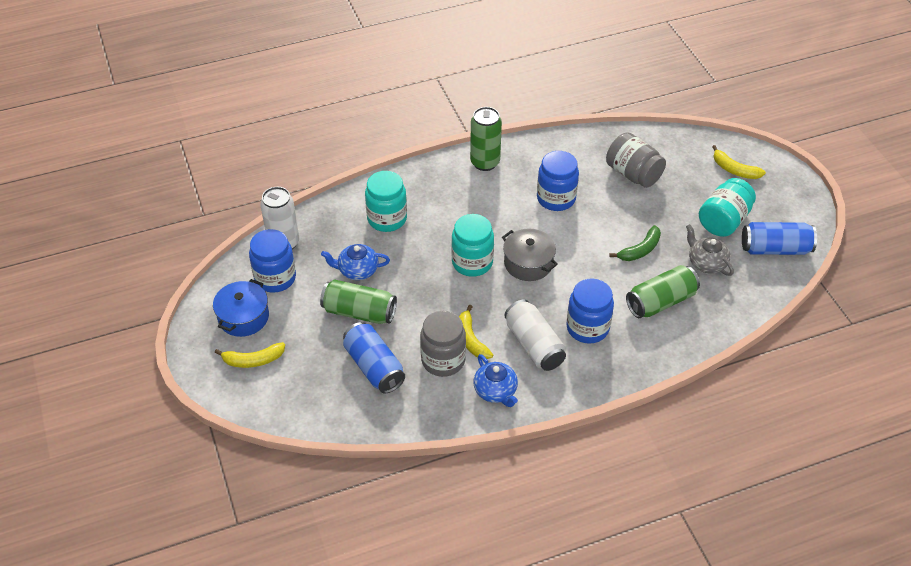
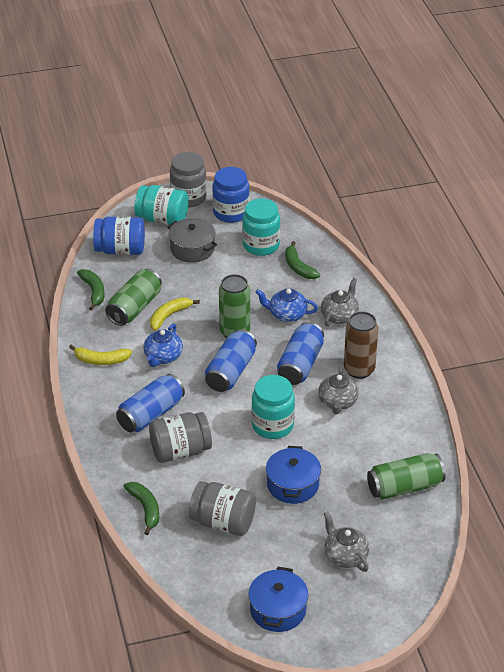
blue can: 2 -> 3
blue jar: 3 -> 2
blue pot: 1 -> 2
brown can: 0 -> 1
green banana: 1 -> 3
grey jar: 2 -> 3
grey teapot: 1 -> 3
white can: 2 -> 0
yellow banana: 3 -> 2

